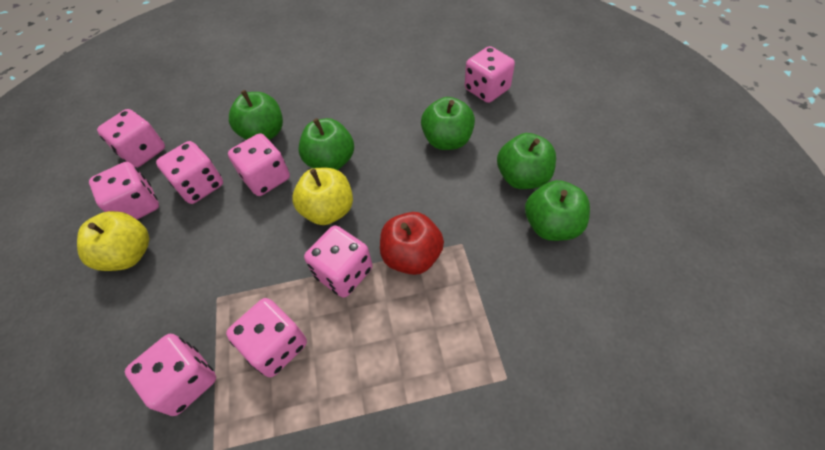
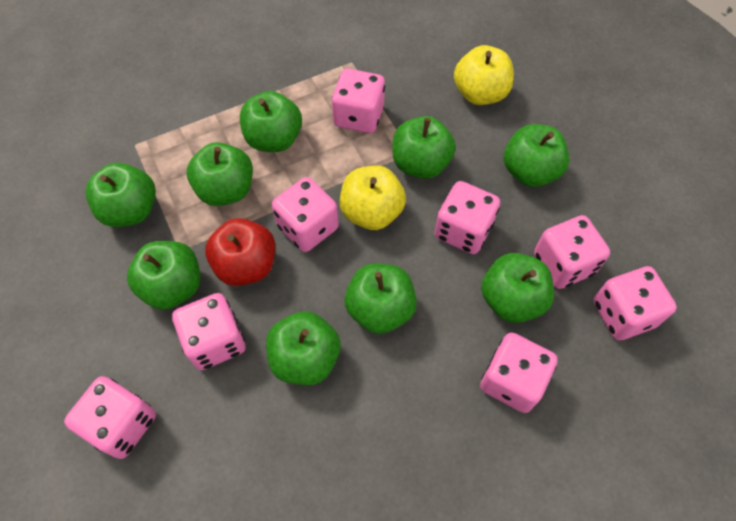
green apple: 5 -> 9

